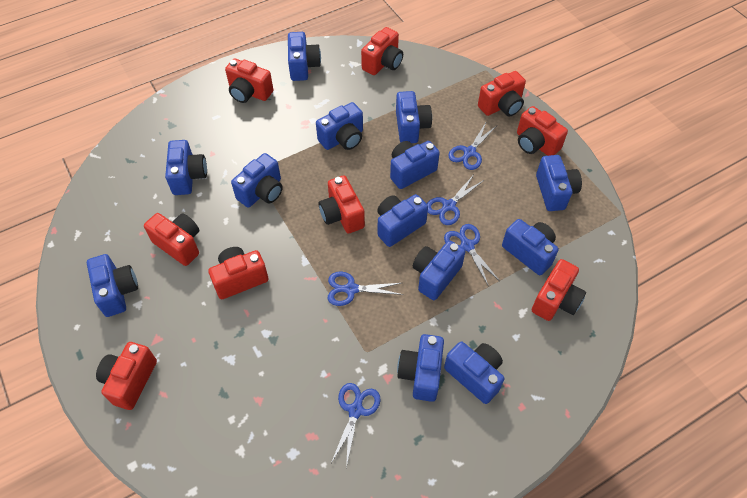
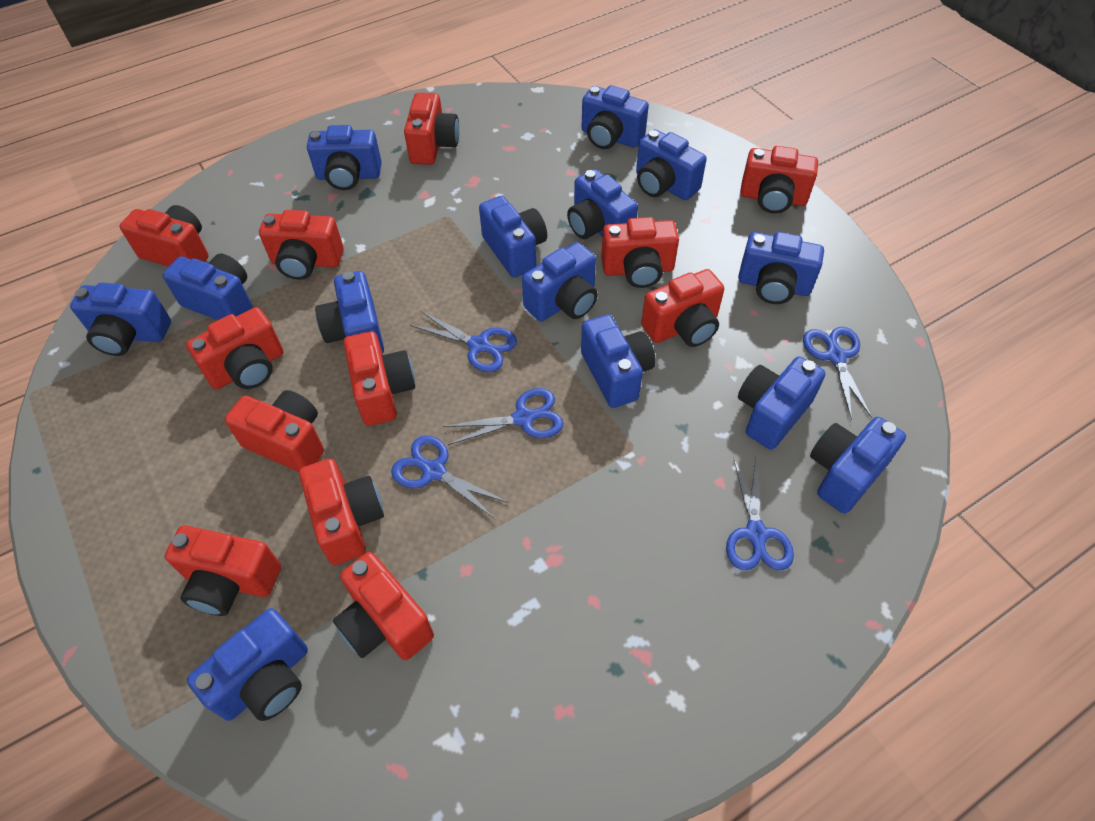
blue camera: 13 -> 14
red camera: 9 -> 12

